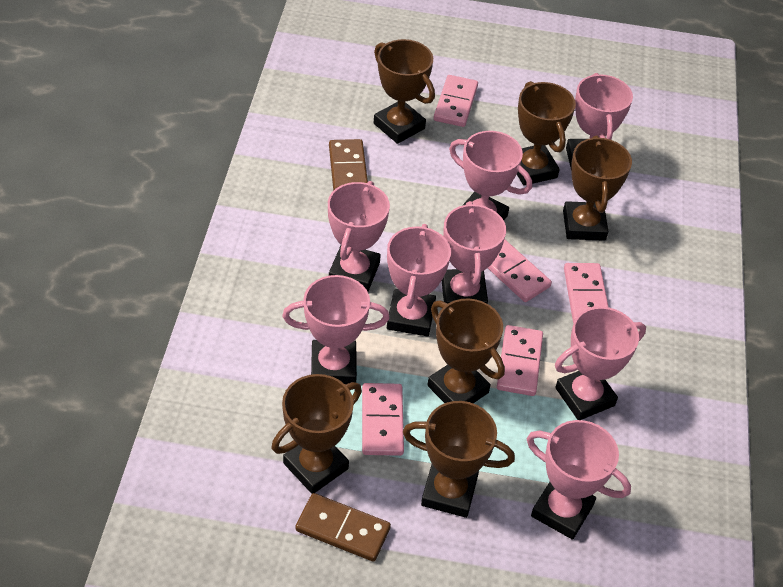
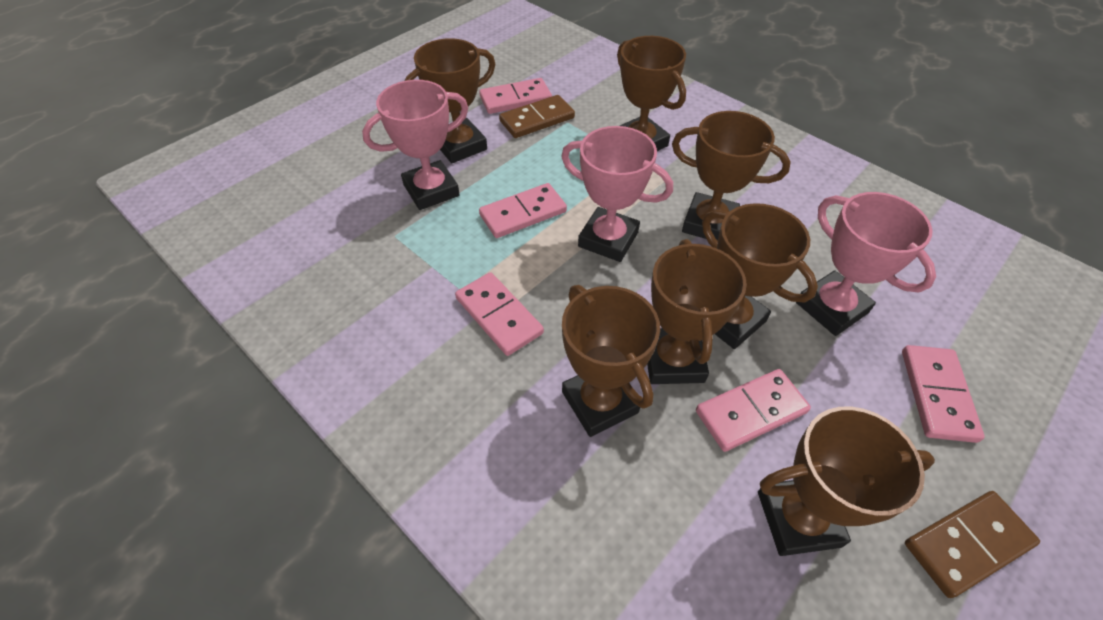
brown trophy: 6 -> 7
pink trophy: 8 -> 3

